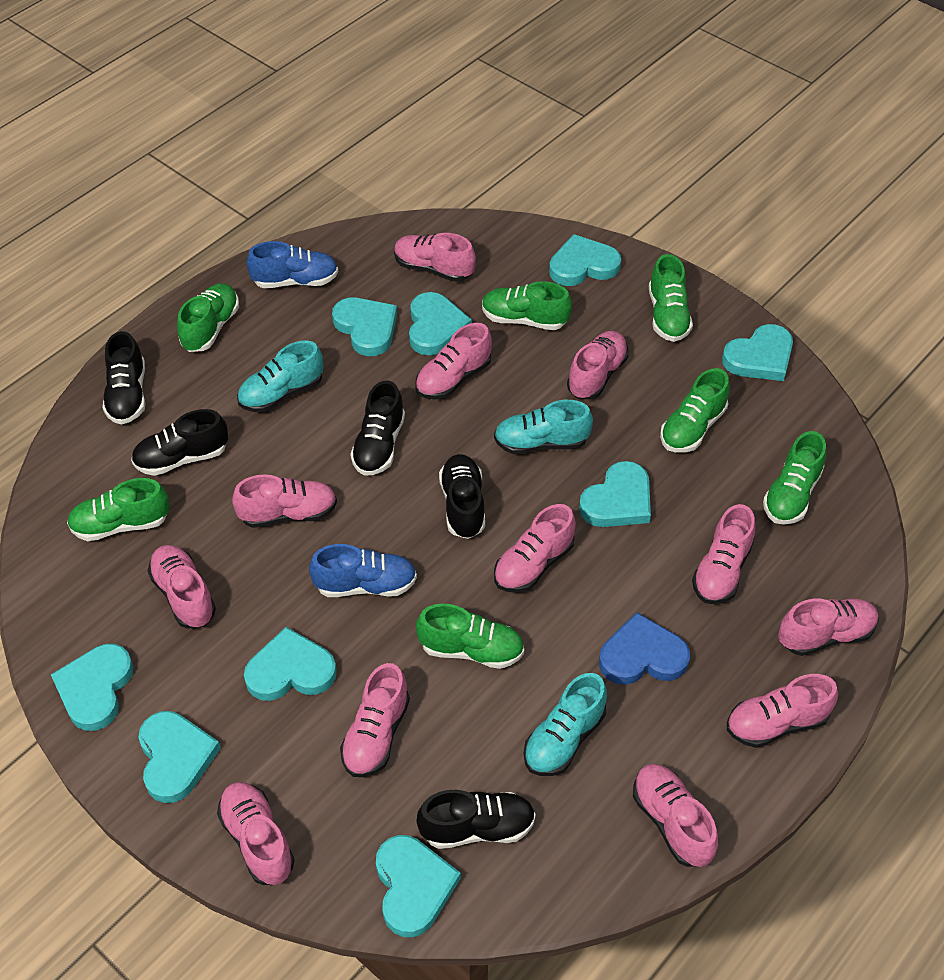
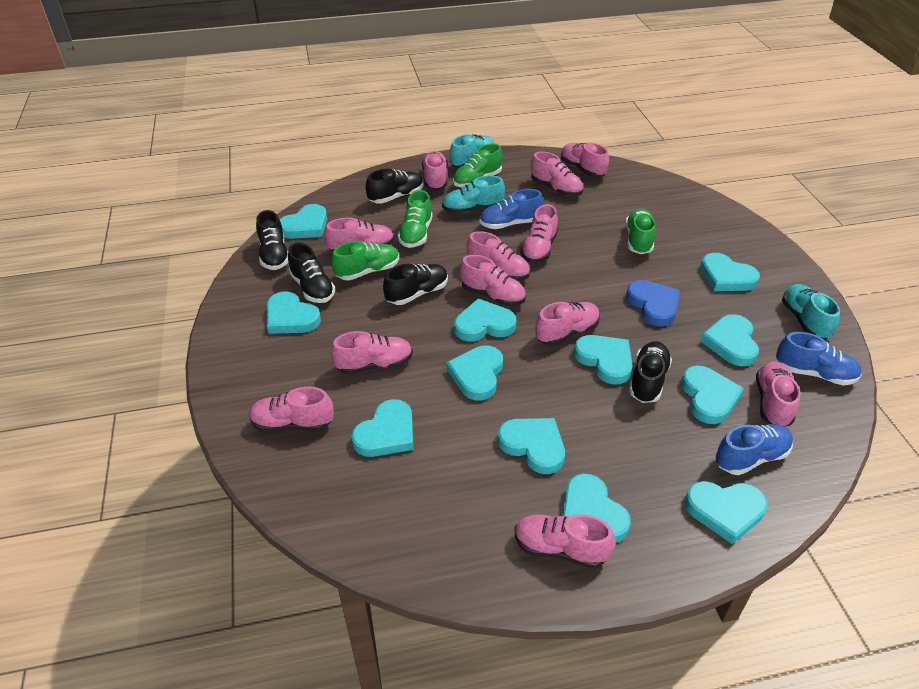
blue shoe: 2 -> 3
green shoe: 7 -> 4
turquoise heart: 9 -> 12

